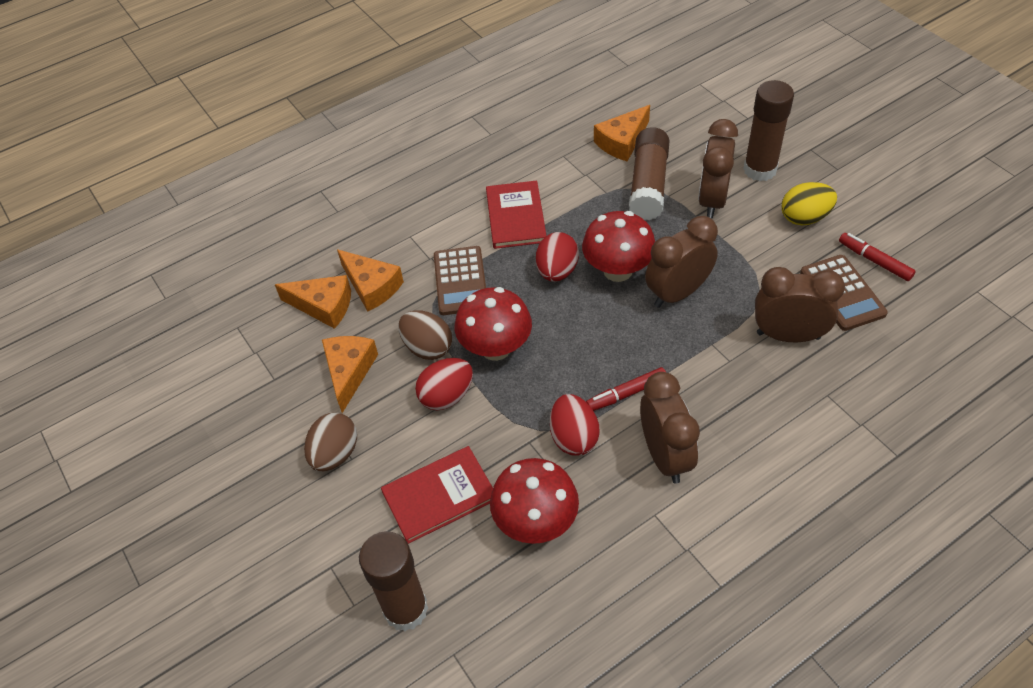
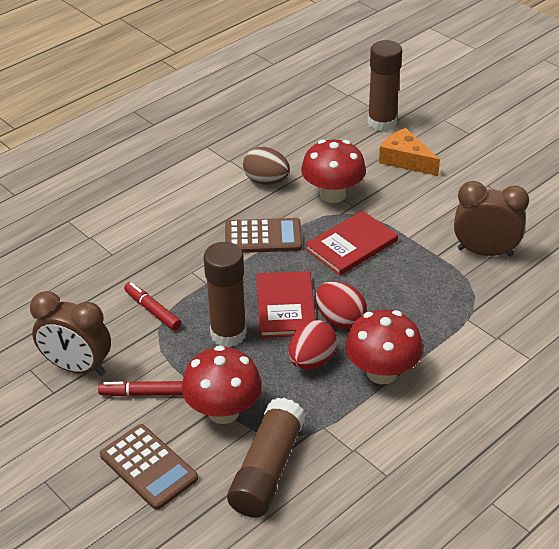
brown clock: 4 -> 2
brown egg: 2 -> 1
orange cheese: 4 -> 1
red egg: 3 -> 2
yellow egg: 1 -> 0

